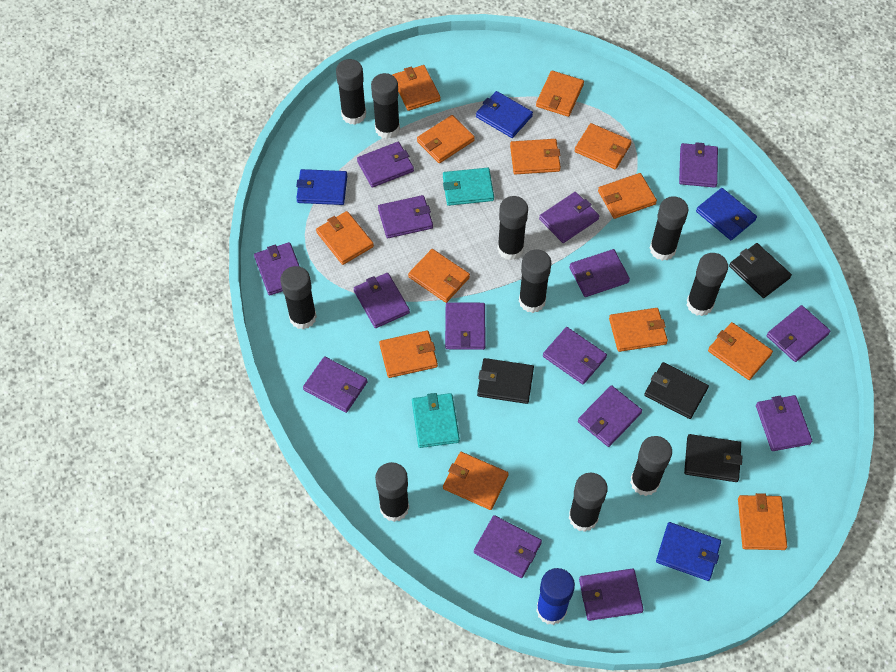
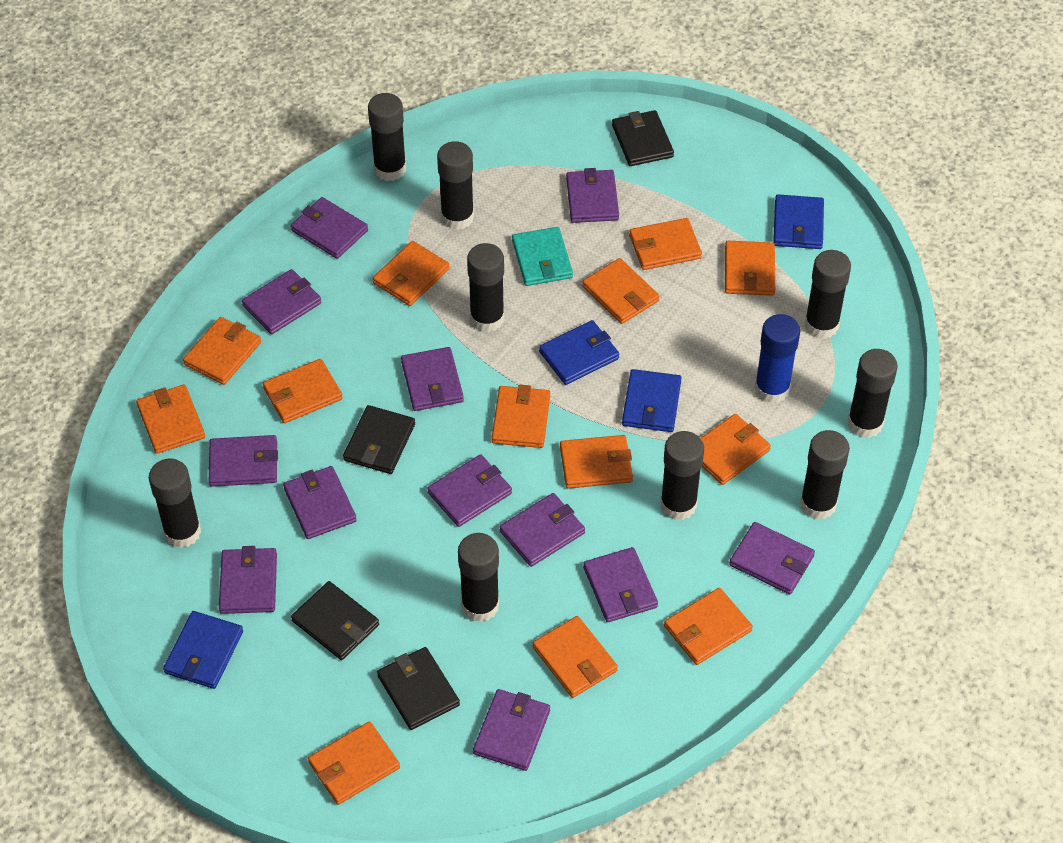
black glue stick: 10 -> 9
purple wallet: 15 -> 12
turquoise wallet: 2 -> 1

